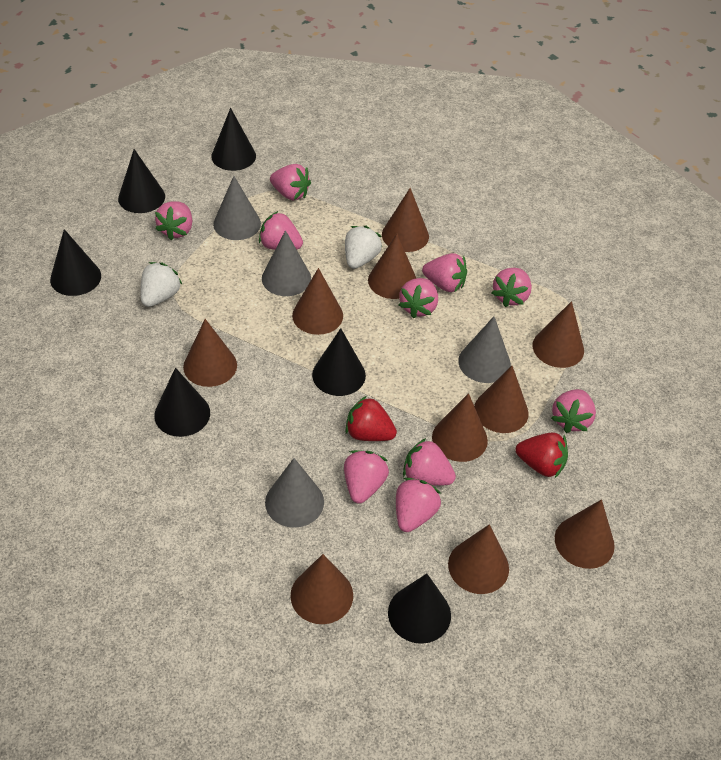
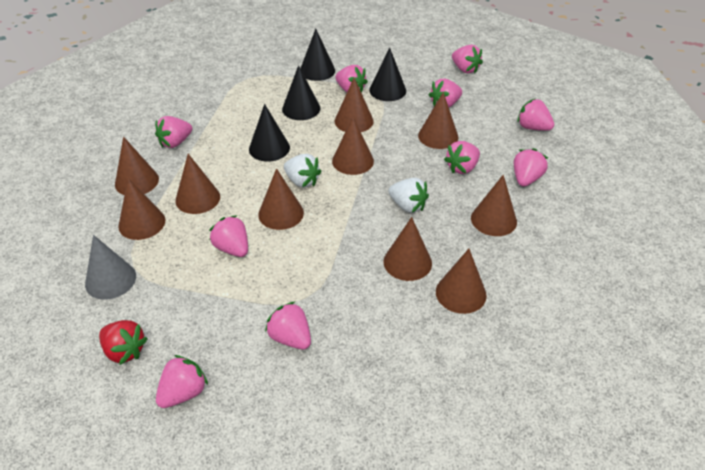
black cone: 6 -> 4
grey cone: 4 -> 1
red strawberry: 2 -> 1

